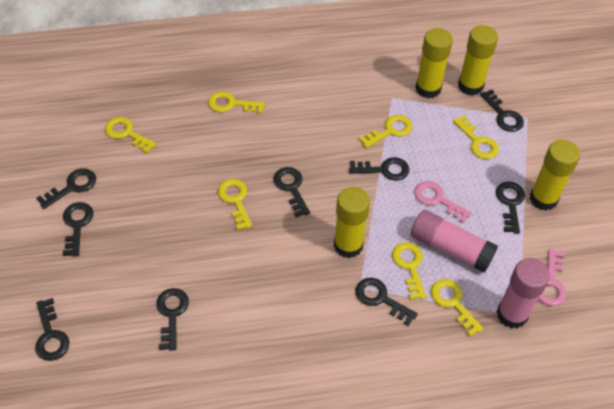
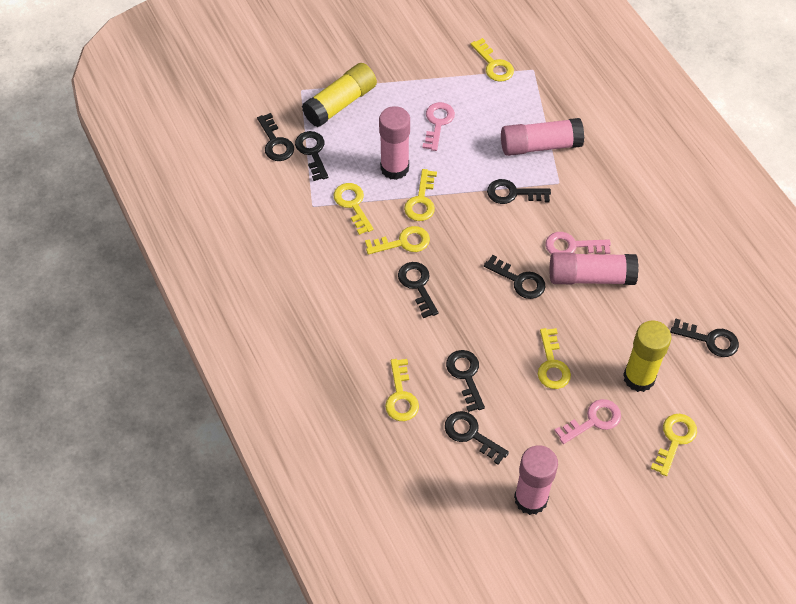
black key: 9 -> 8
pink glue stick: 2 -> 4
pink key: 2 -> 3
yellow glue stick: 4 -> 2

